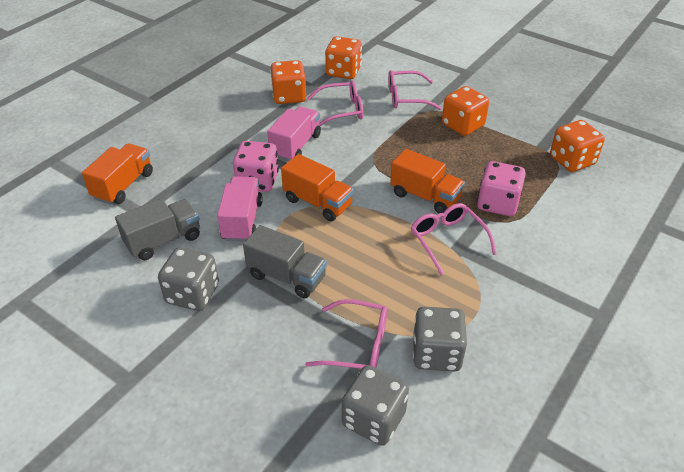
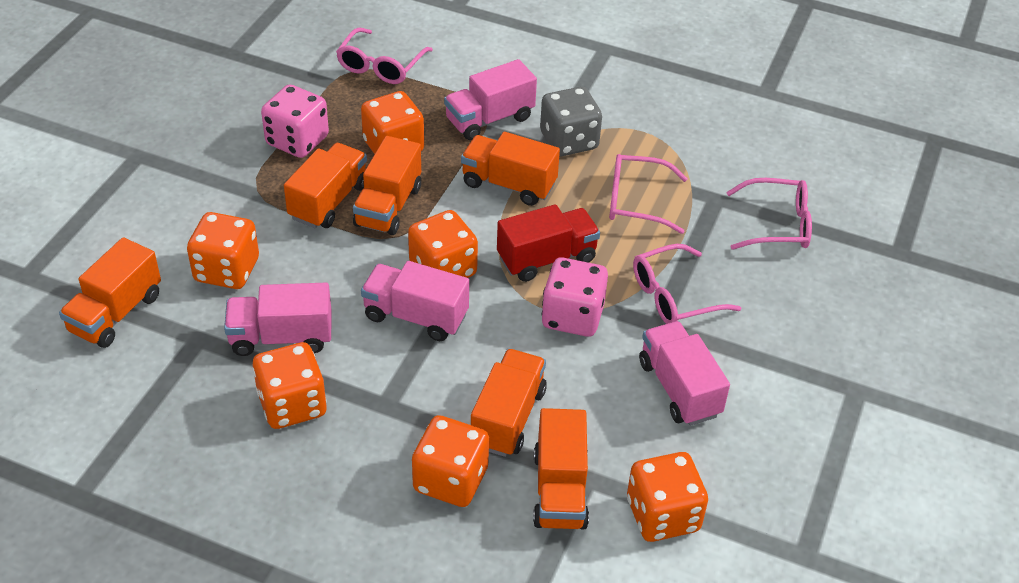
grey dice: 3 -> 1
grey truck: 2 -> 0
orange dice: 4 -> 6
orange truck: 3 -> 6
pink truck: 2 -> 4
red truck: 0 -> 1

